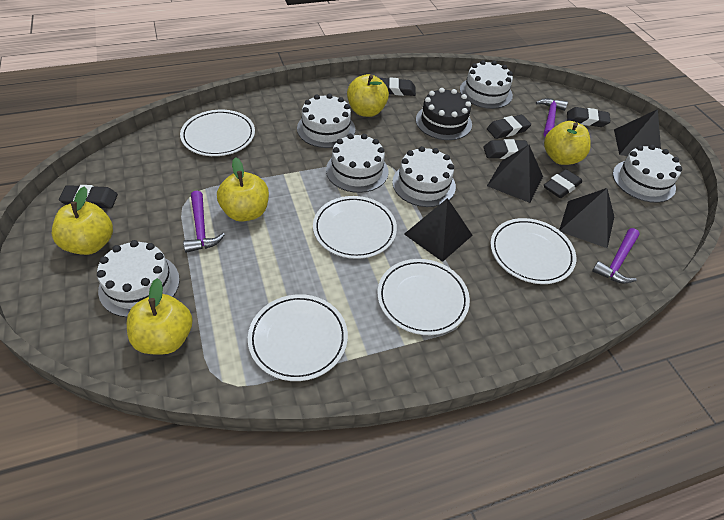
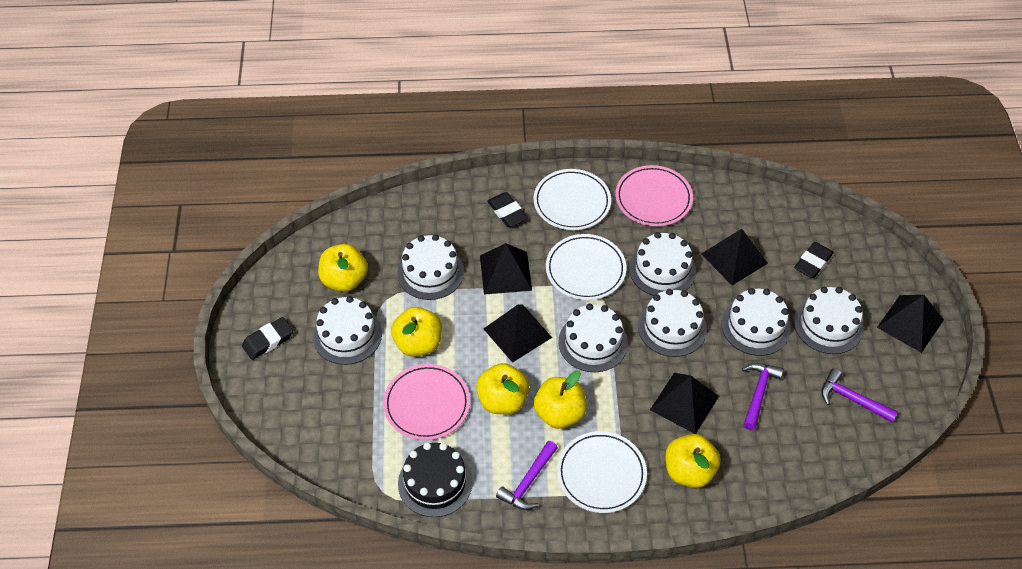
black eraser: 6 -> 3
black pyramid: 4 -> 5
pink plate: 0 -> 2
white cake: 6 -> 7
white plate: 5 -> 3

